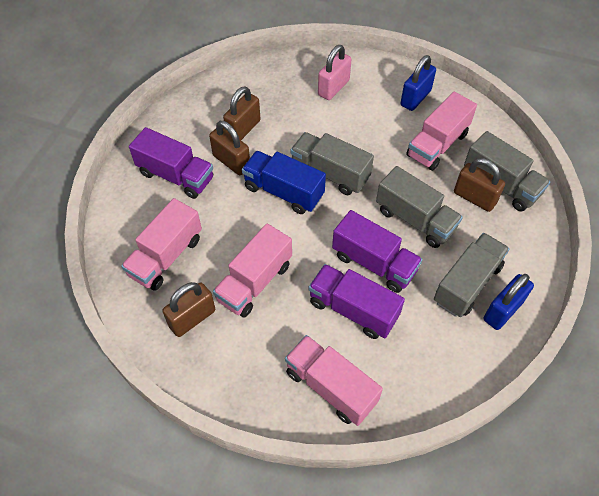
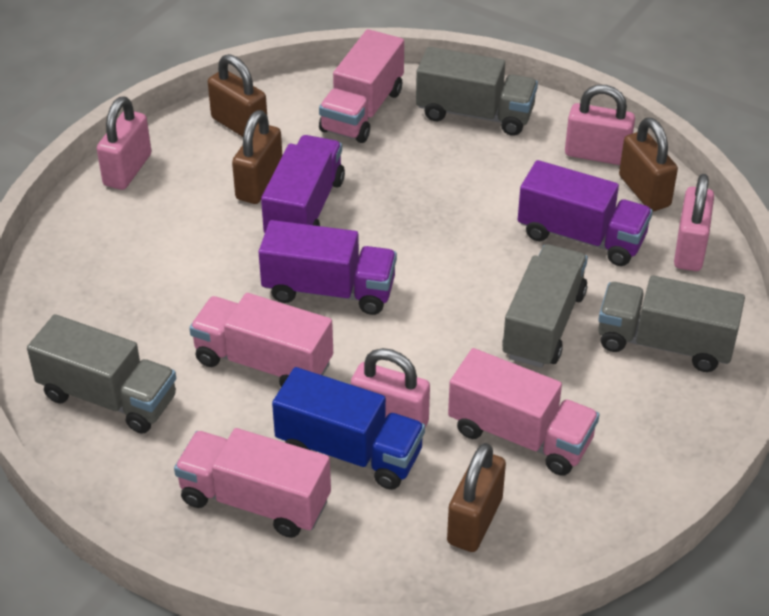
blue padlock: 2 -> 0
pink padlock: 1 -> 4

